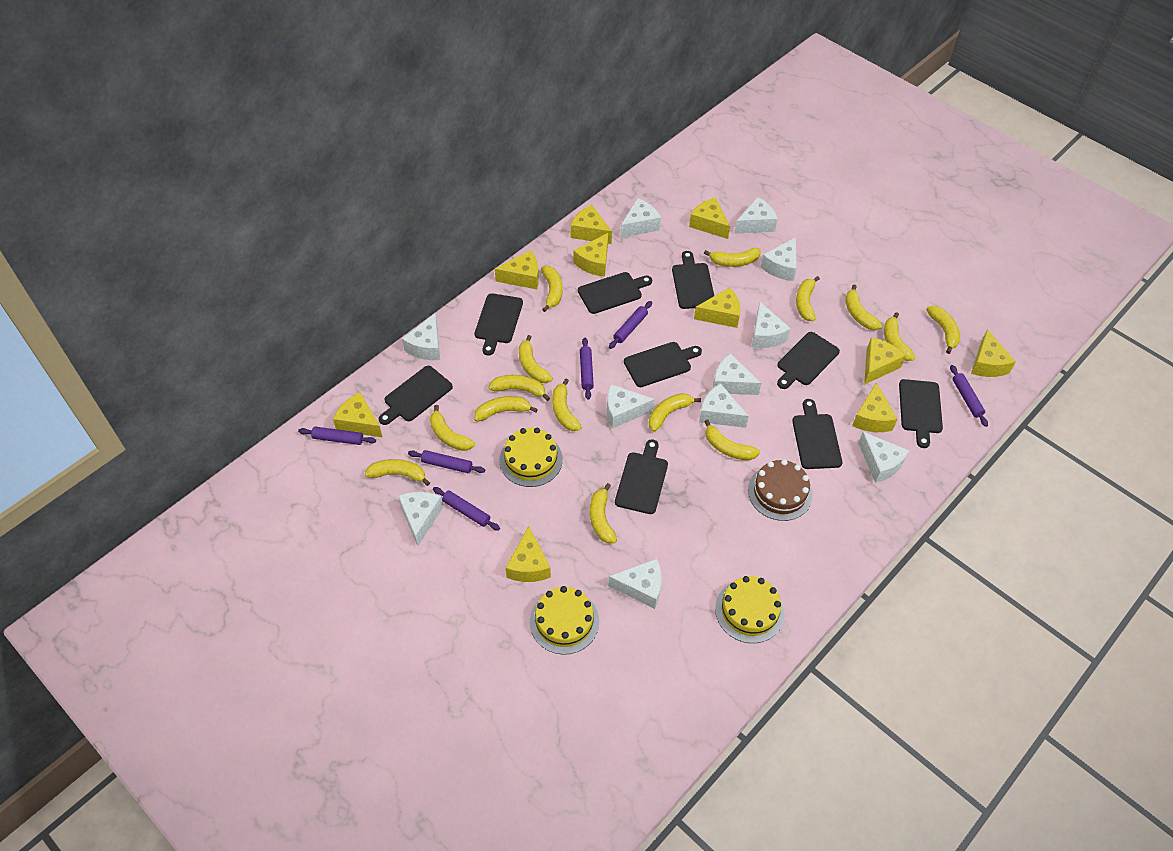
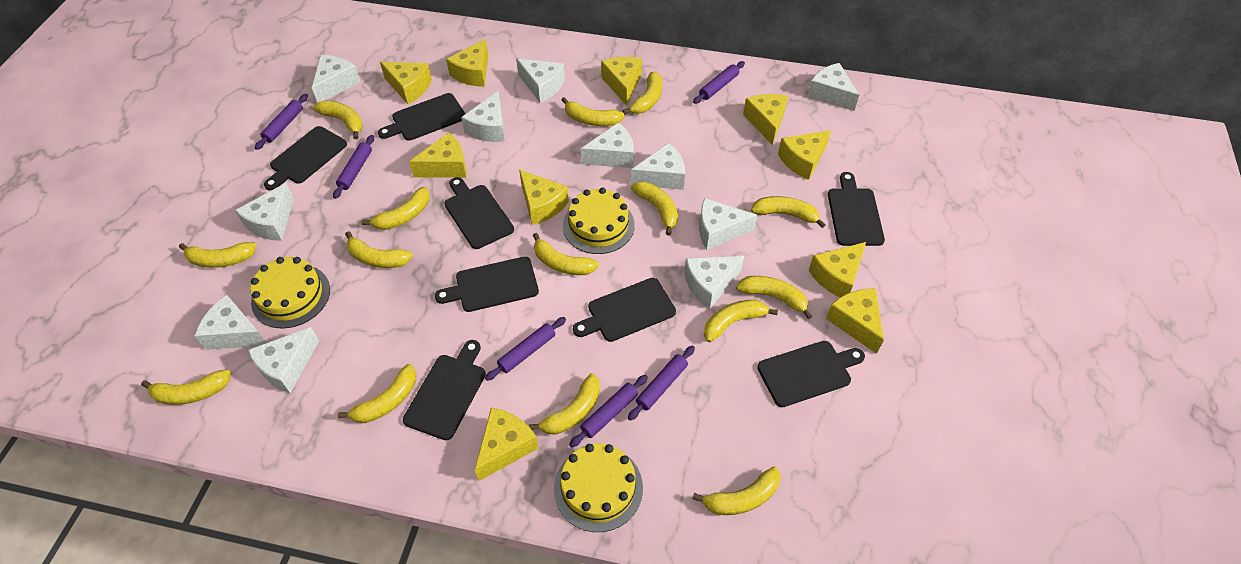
black cutting board: 9 -> 8
brown cake: 1 -> 0

